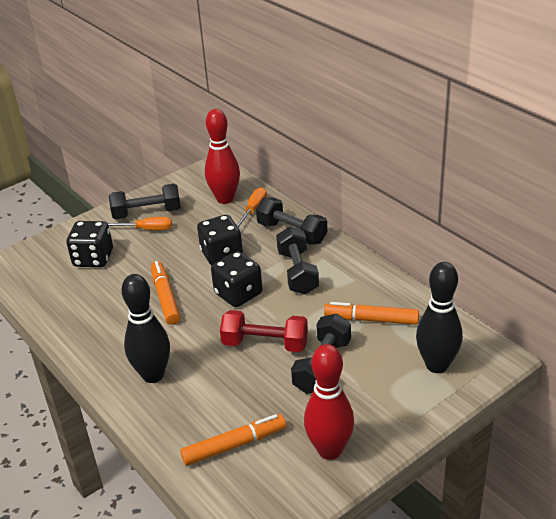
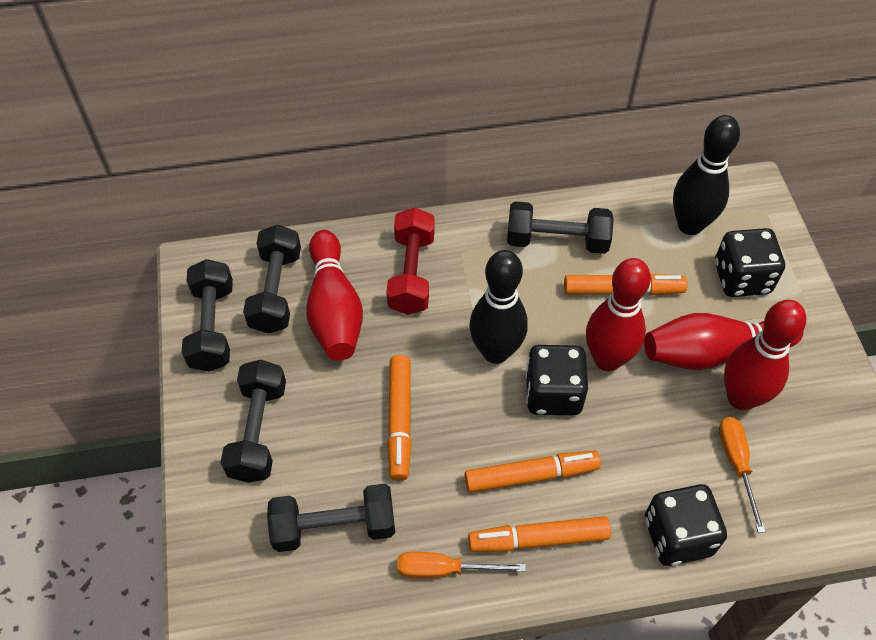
black dumbbell: 4 -> 5
orange marker: 3 -> 4
red bowling pin: 2 -> 4

